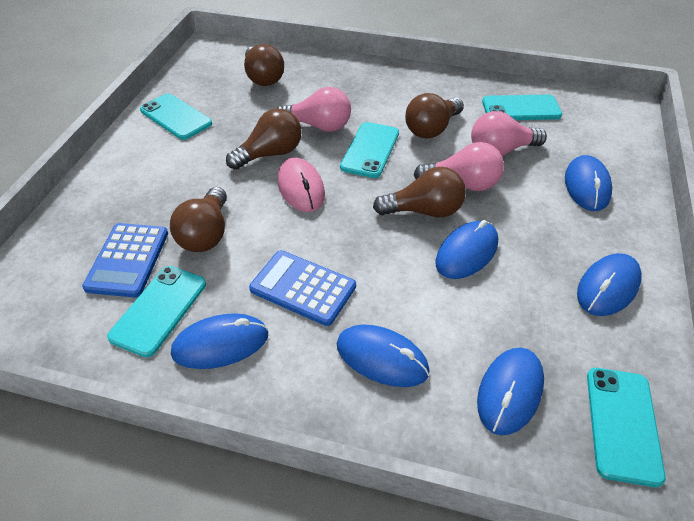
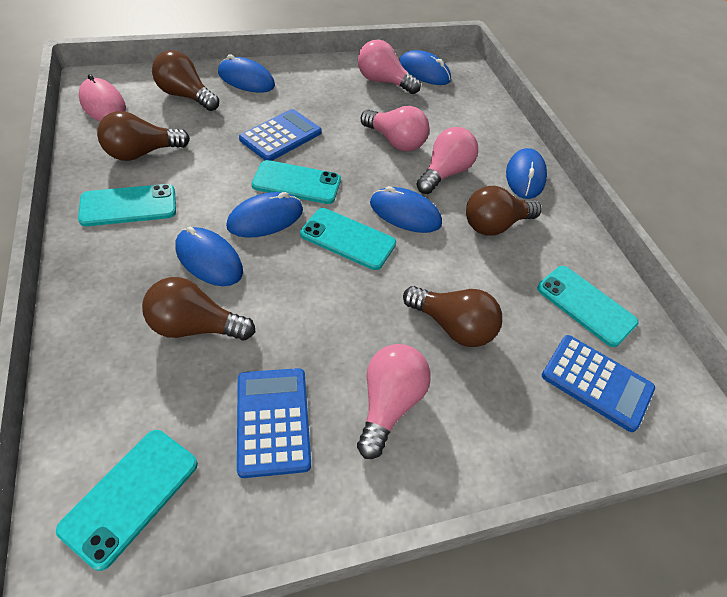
blue calculator: 2 -> 3
pink light bulb: 3 -> 4

